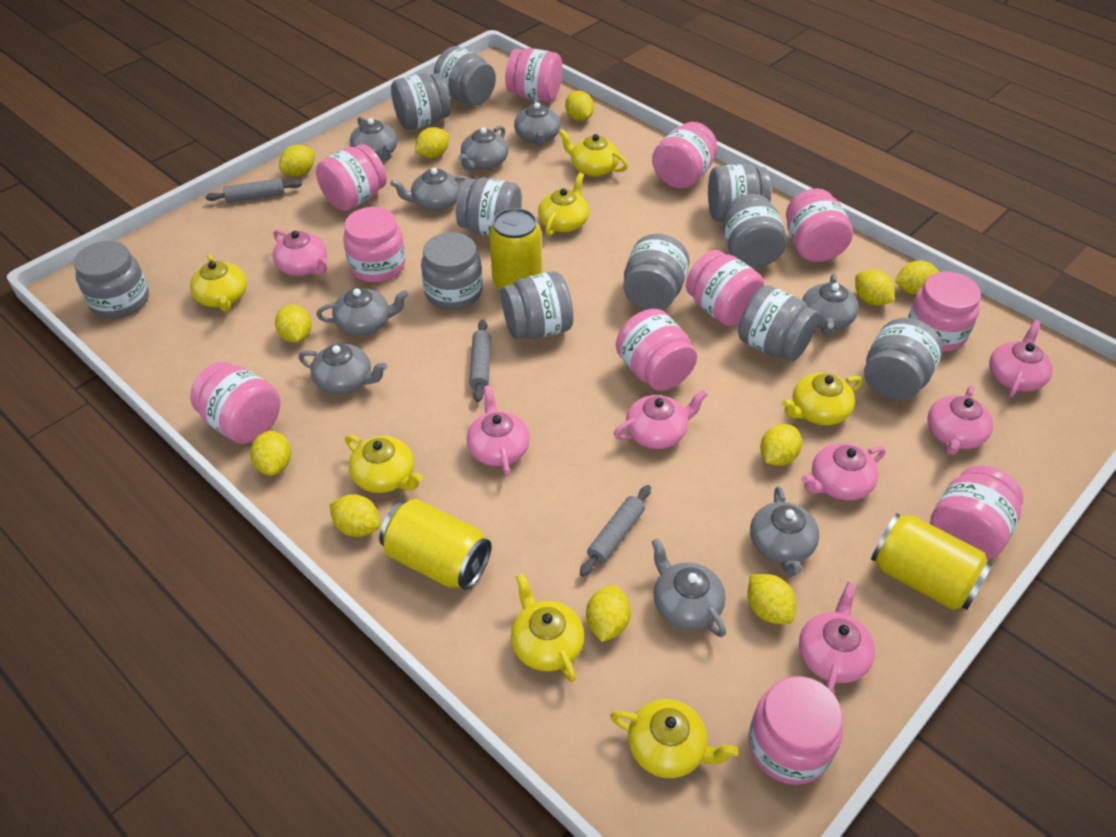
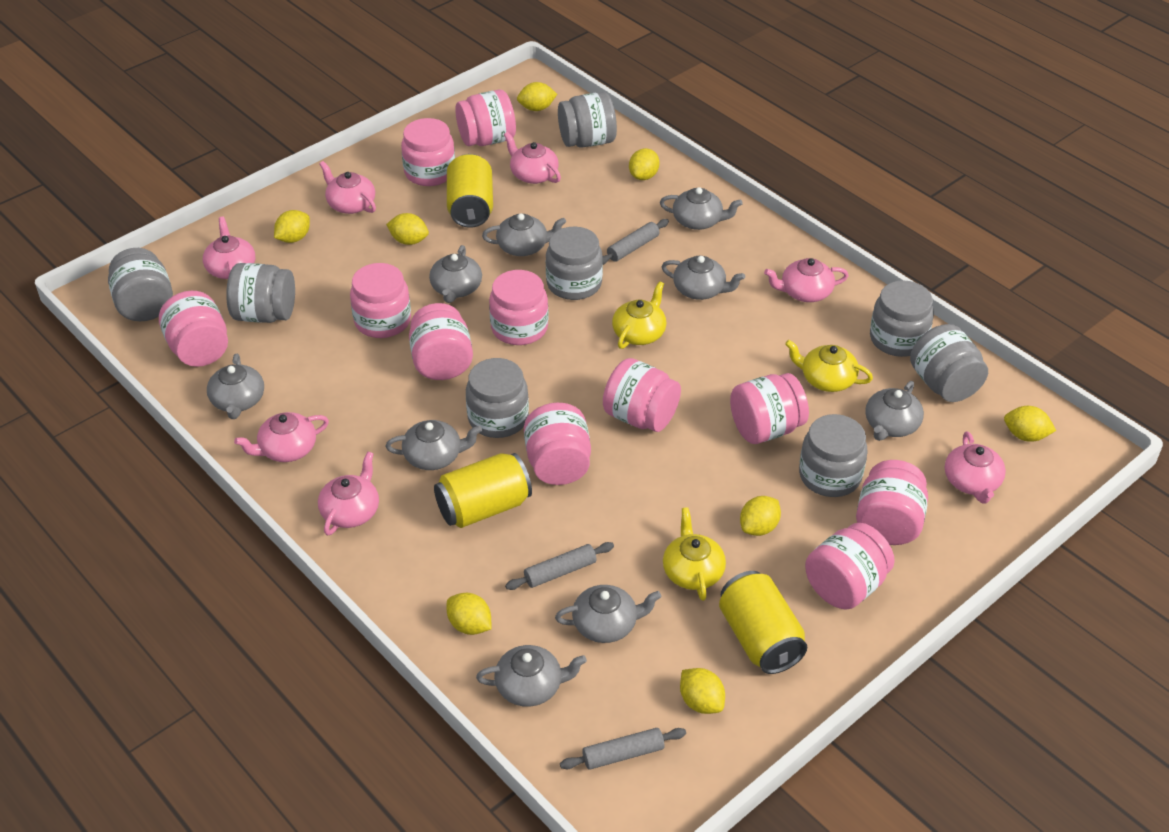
grey jar: 11 -> 8
yellow lemon: 11 -> 8
yellow teapot: 7 -> 3

